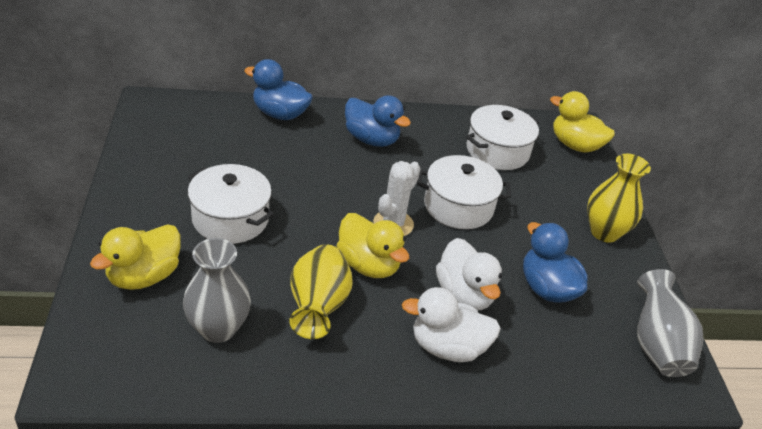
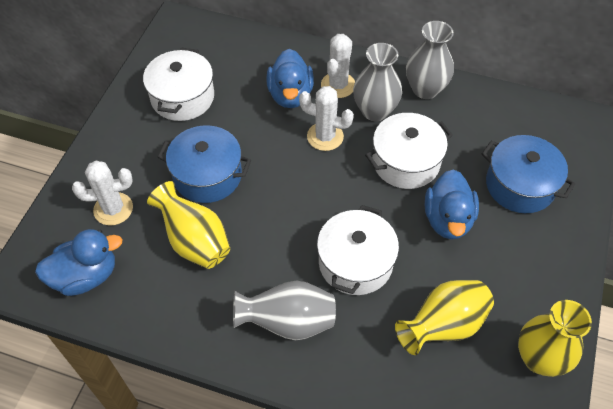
blue pot: 0 -> 2
grey vase: 2 -> 3
white cactus: 1 -> 3
white duck: 2 -> 0
yellow duck: 3 -> 0
yellow vase: 2 -> 3

